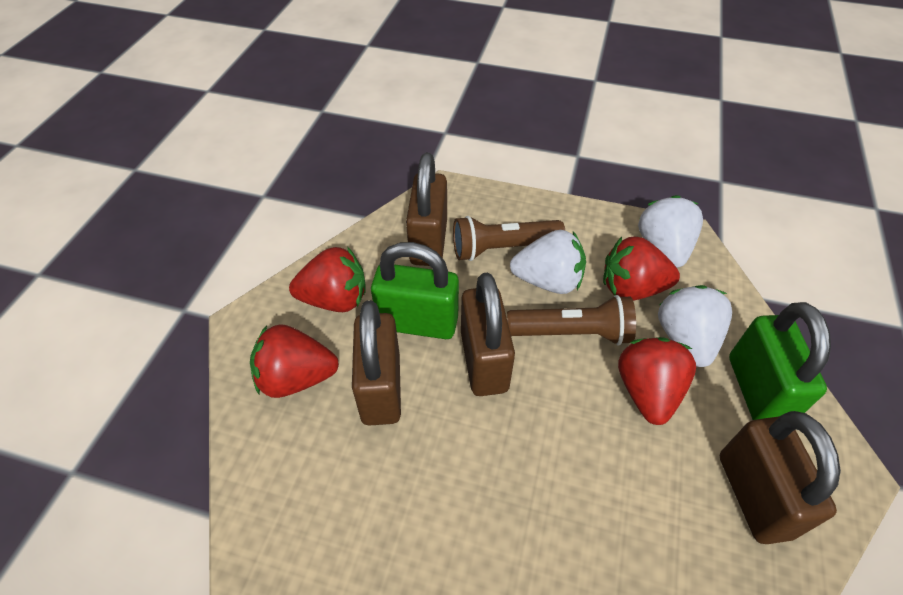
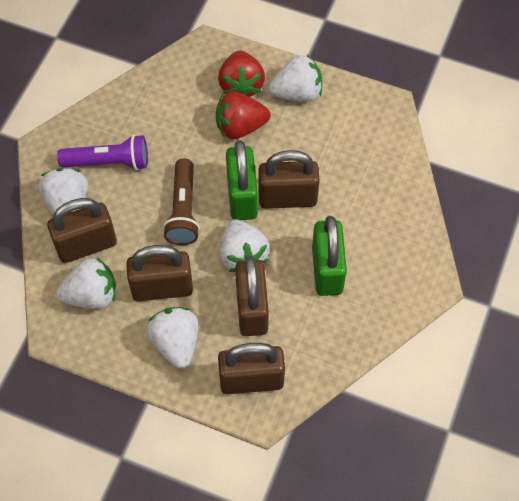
brown flashlight: 2 -> 1
brown padlock: 4 -> 5
purple flashlight: 0 -> 1
red strawberry: 4 -> 2
white strawberry: 3 -> 5

